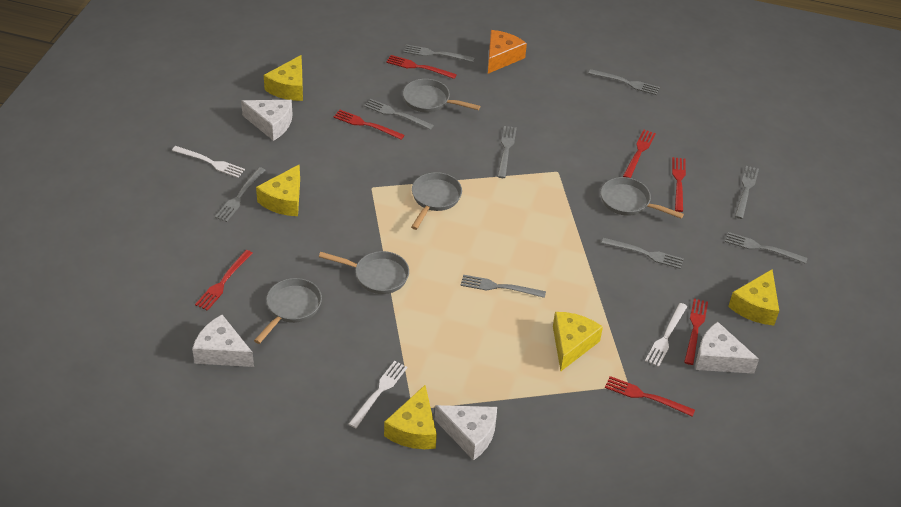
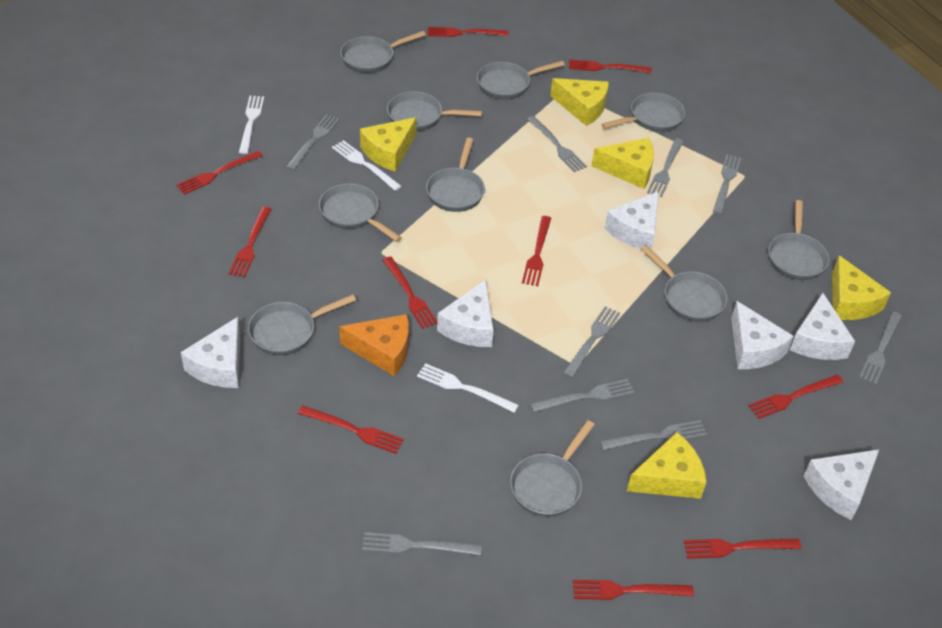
grey pan: 5 -> 10
red fork: 7 -> 10
white cheese: 4 -> 6

